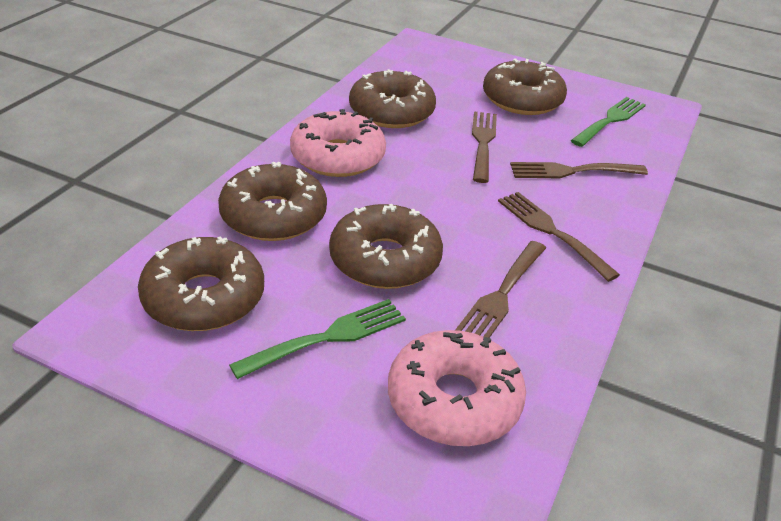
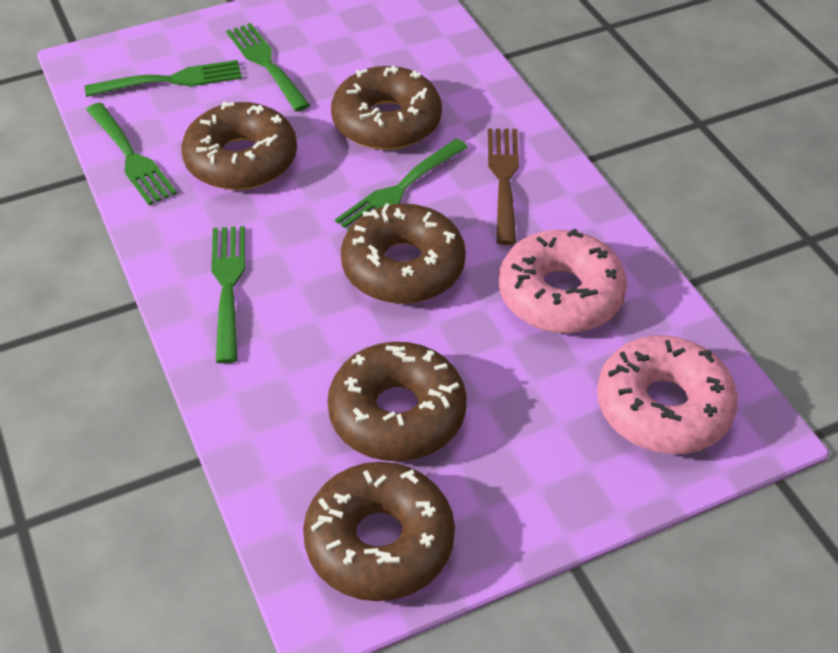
brown fork: 4 -> 1
green fork: 2 -> 5

